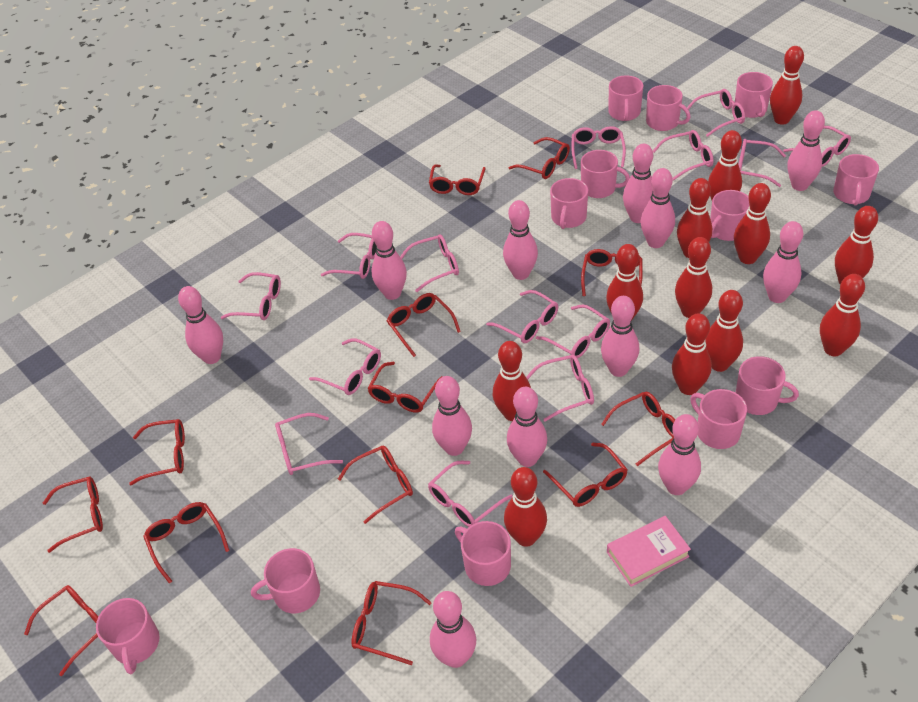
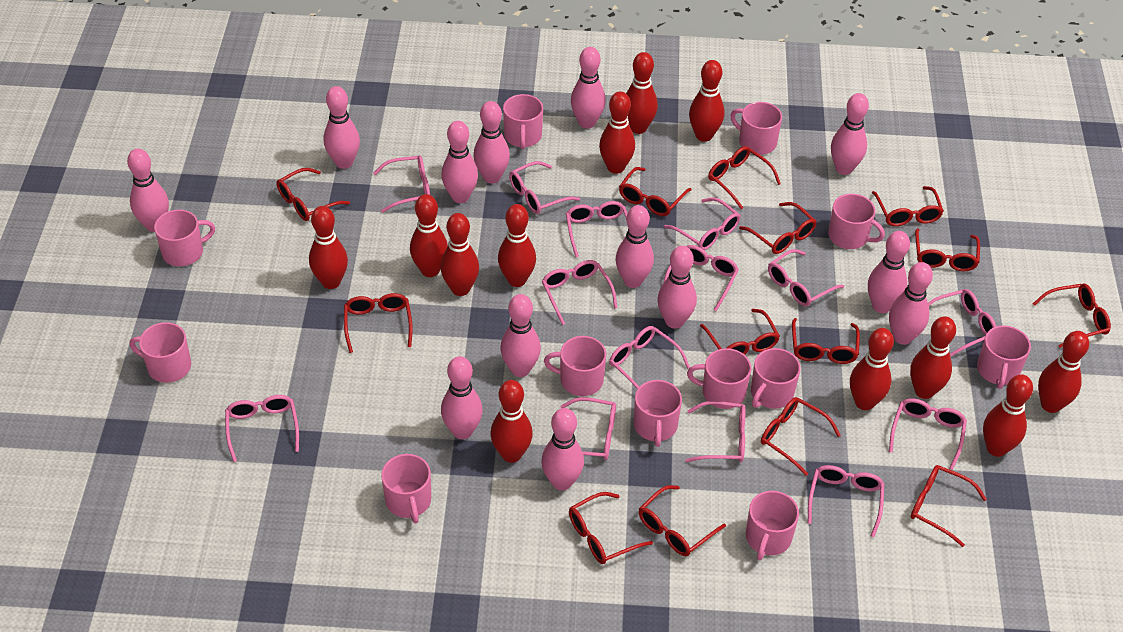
pink book: 1 -> 0
pink bowling pin: 12 -> 13
red glasses: 13 -> 14

